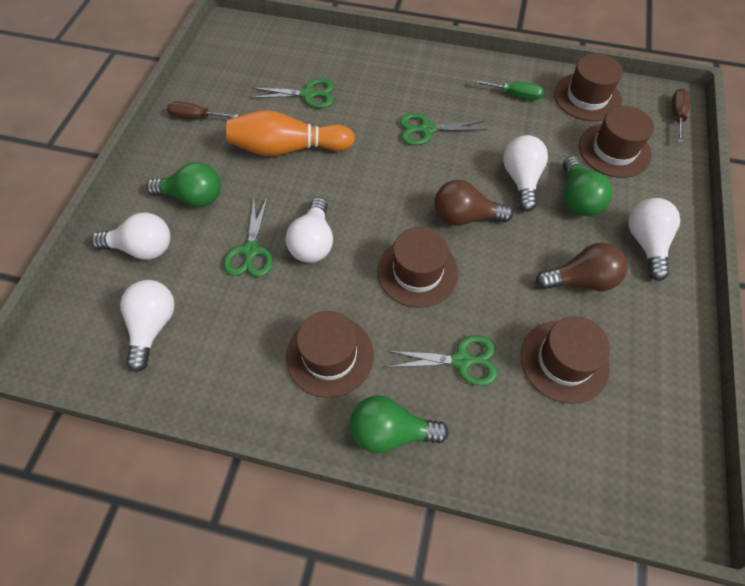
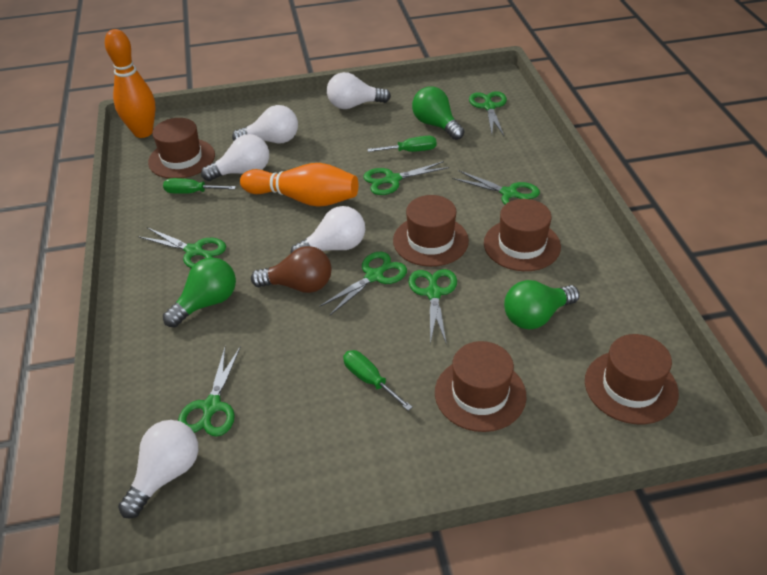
brown light bulb: 2 -> 1
brown screwdriver: 2 -> 0
green scissors: 4 -> 7
green screwdriver: 1 -> 3
orange bowling pin: 1 -> 2

